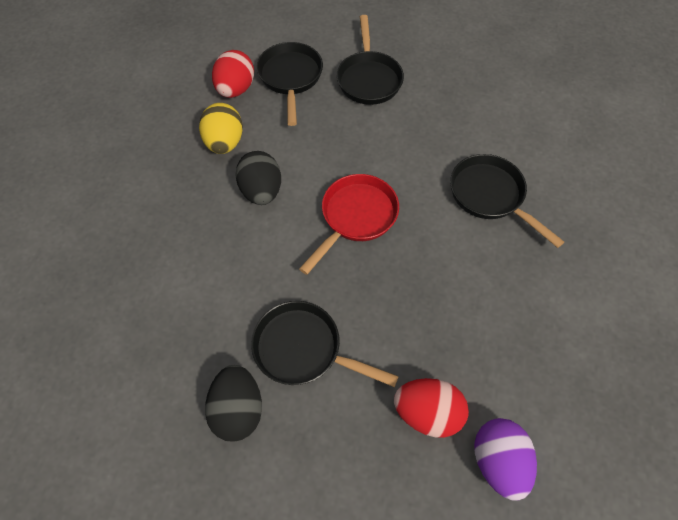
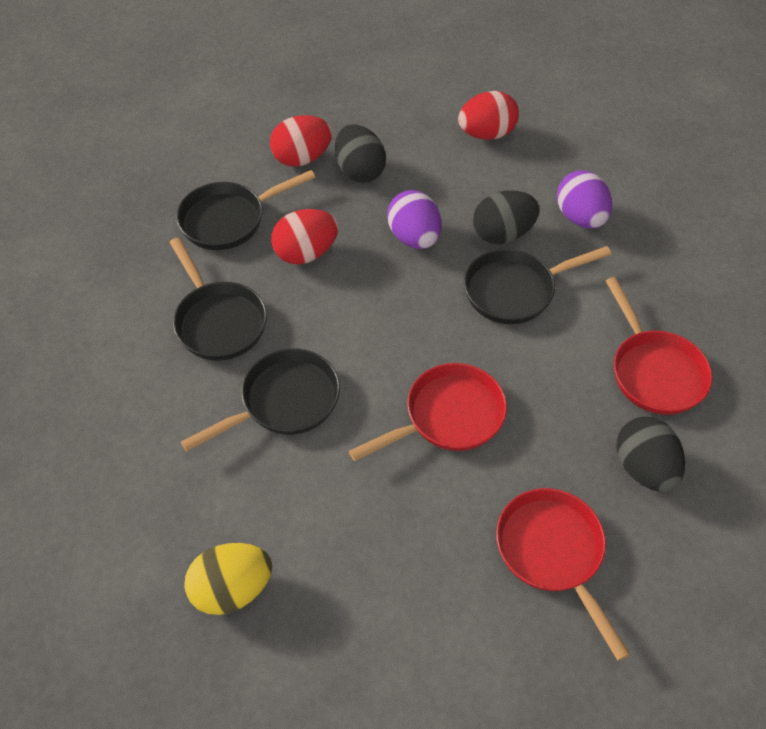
black egg: 2 -> 3
purple egg: 1 -> 2
red egg: 2 -> 3
red pan: 1 -> 3

